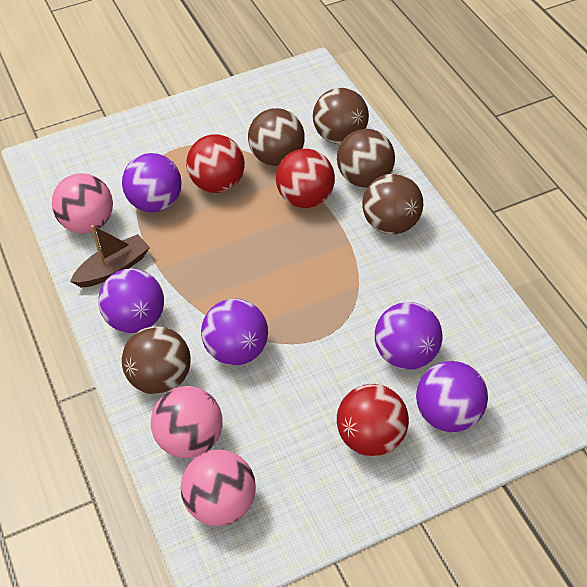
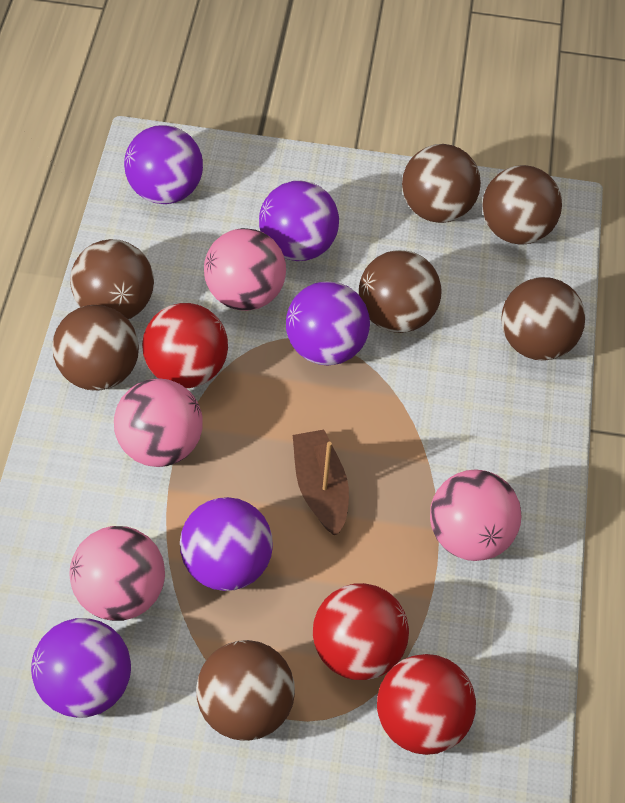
brown ball: 5 -> 7
pink ball: 3 -> 4

